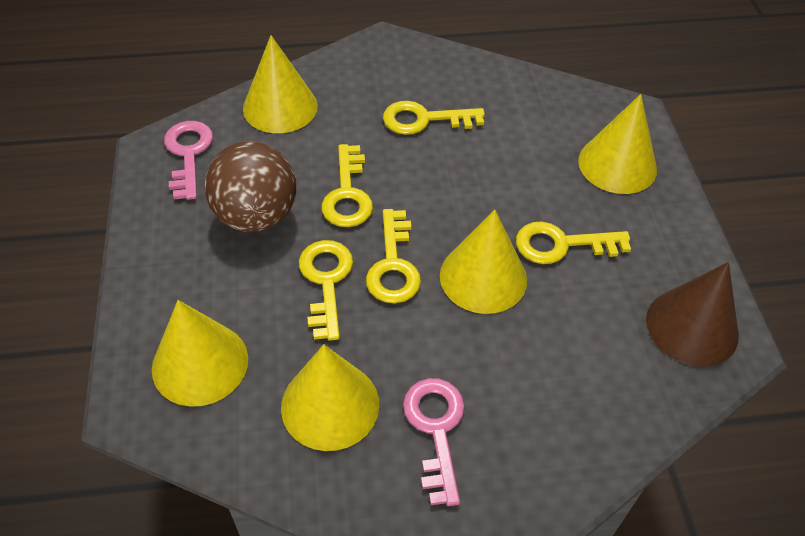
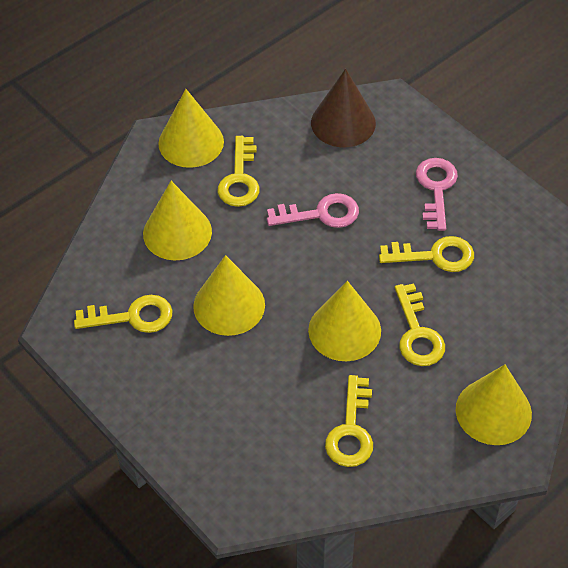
brown ball: 1 -> 0

